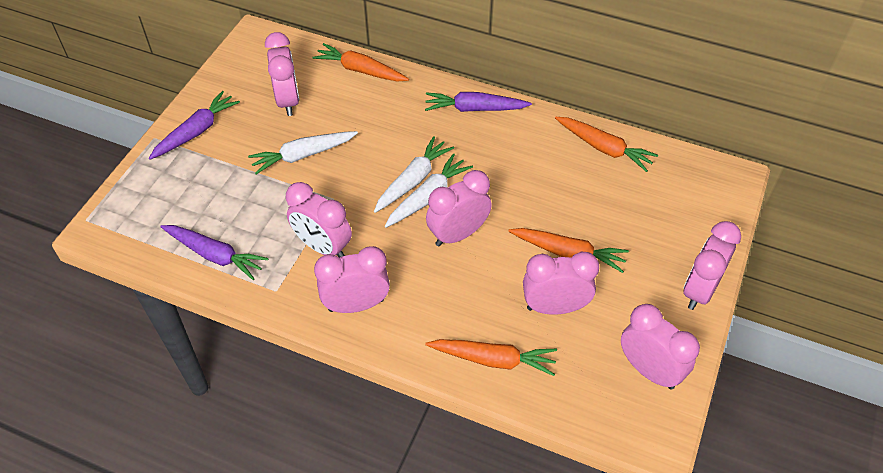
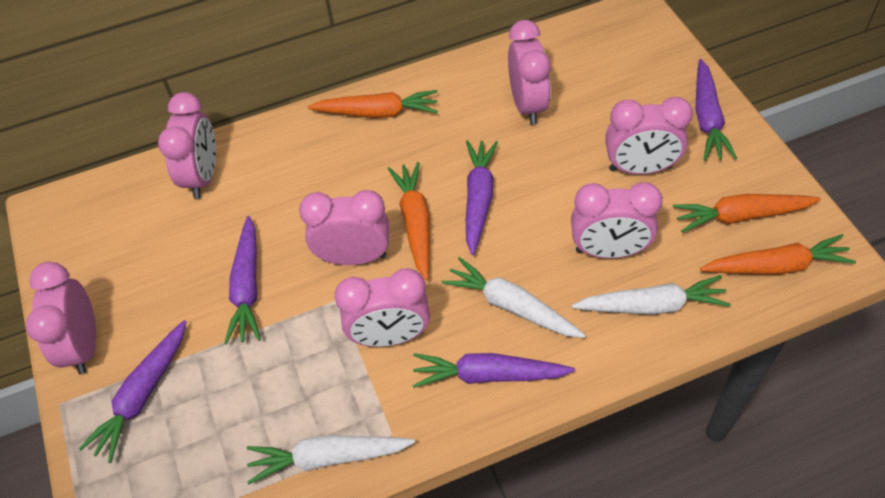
purple carrot: 3 -> 5

